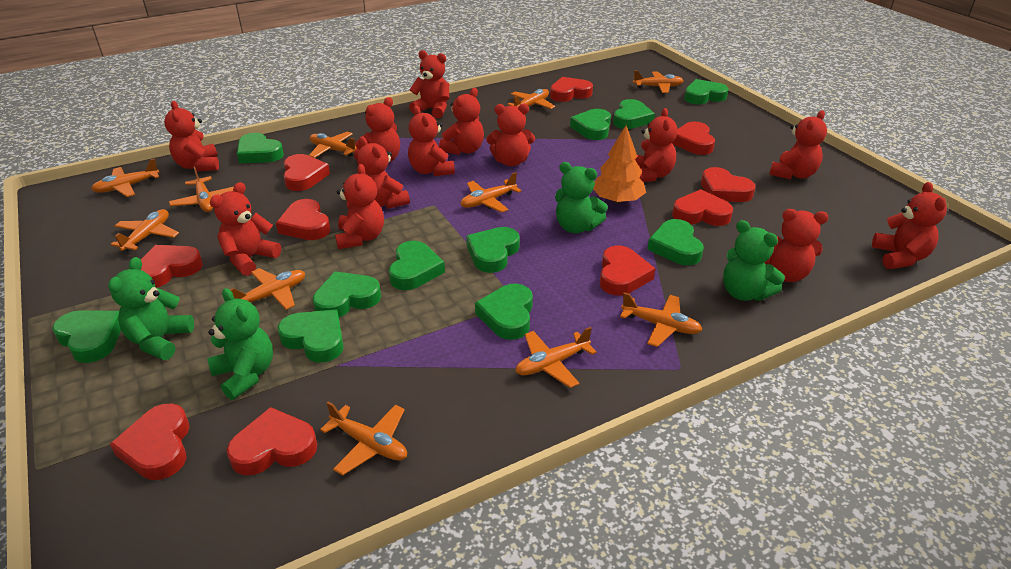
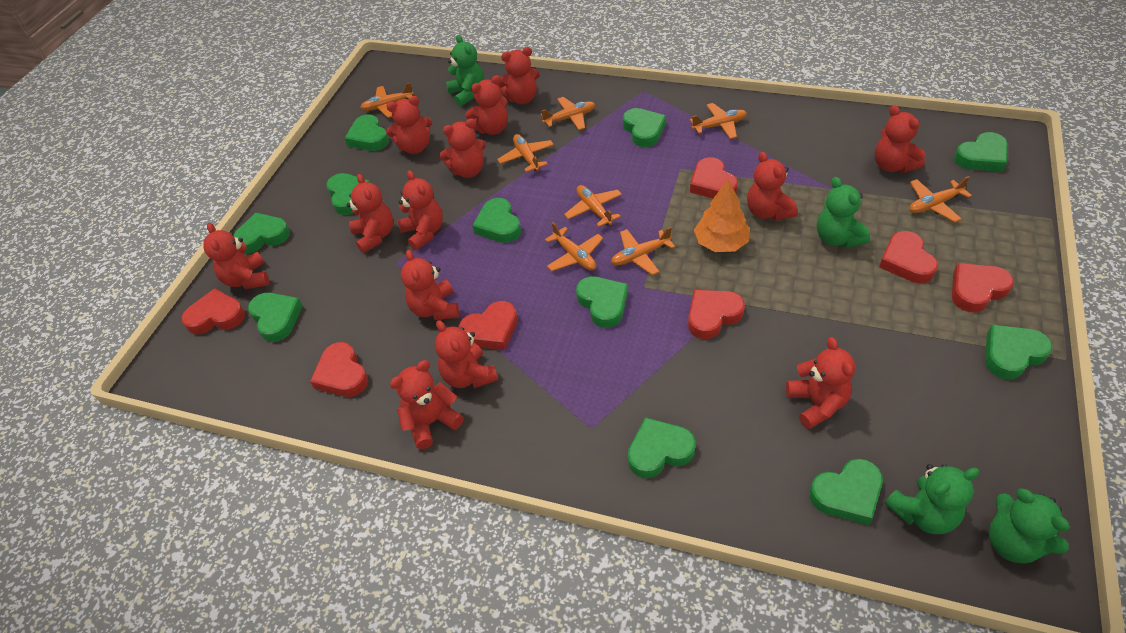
orange plane: 11 -> 8
red heart: 10 -> 7

